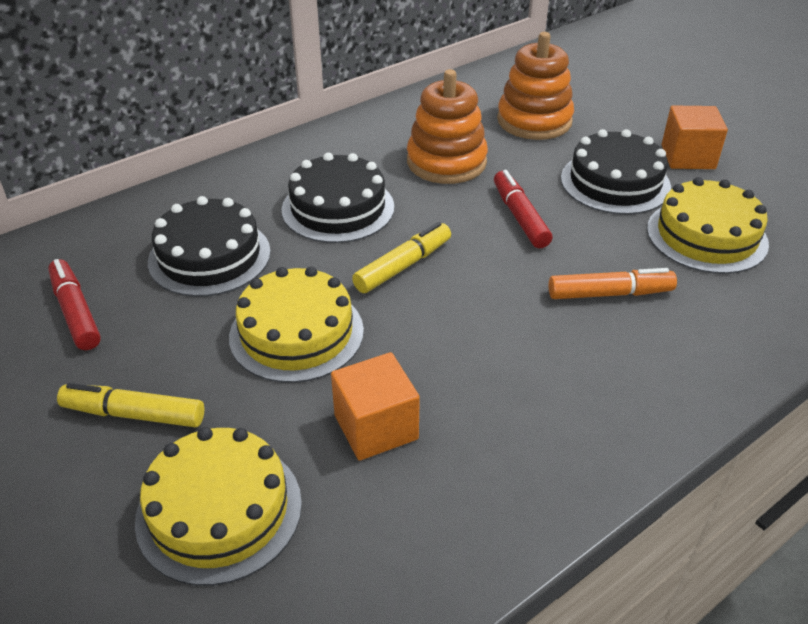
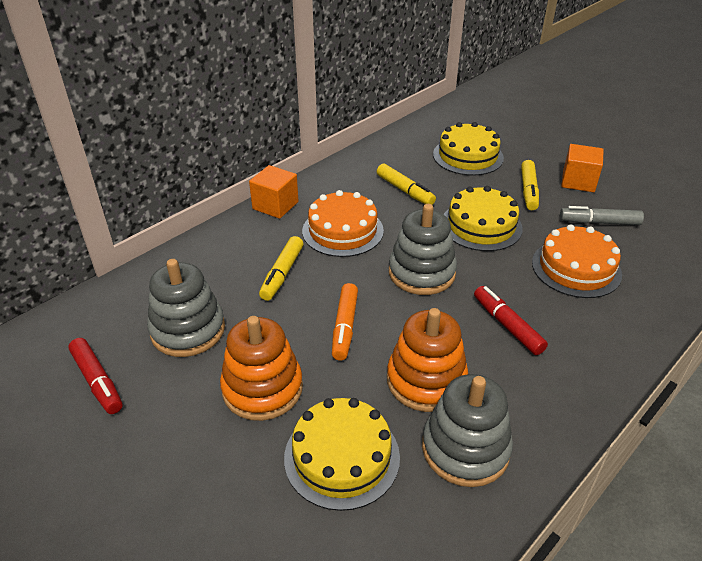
black cake: 3 -> 0
grey marker: 0 -> 1
grey stacking toy: 0 -> 3
orange cake: 0 -> 2
yellow marker: 2 -> 3

